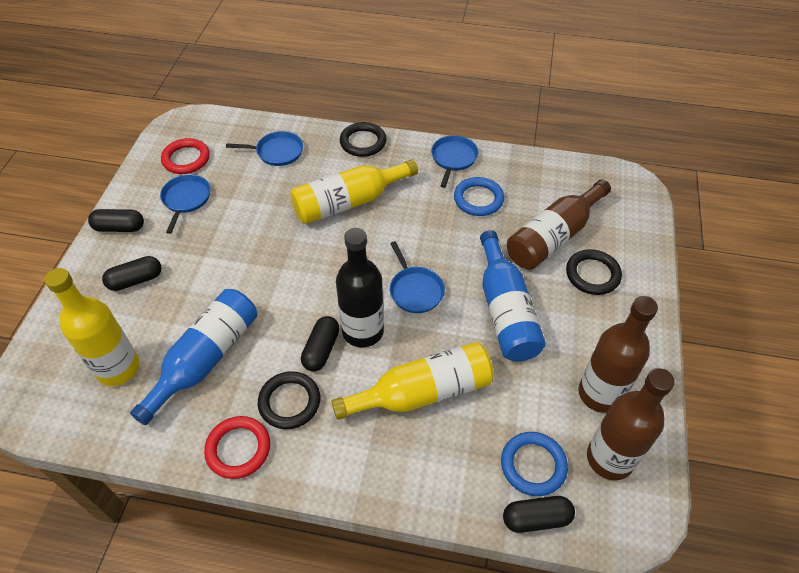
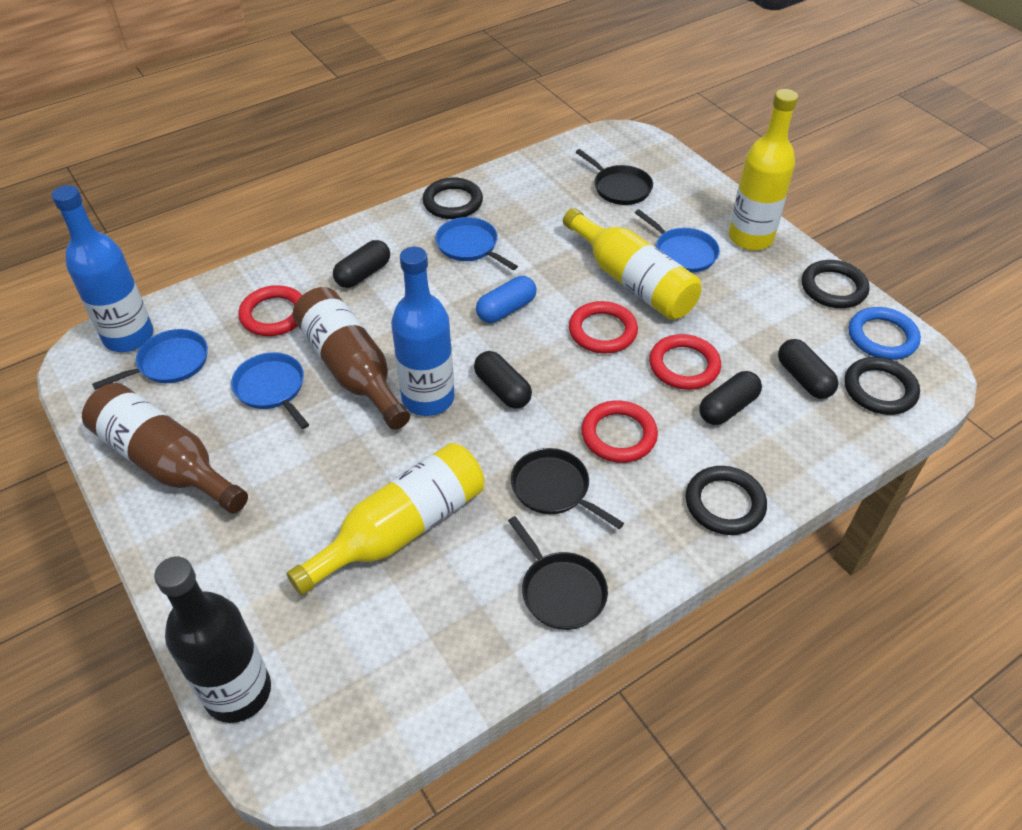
black pan: 0 -> 3
black ring: 3 -> 4
blue capsule: 0 -> 1
blue ring: 2 -> 1
brown bottle: 3 -> 2
red ring: 2 -> 4

